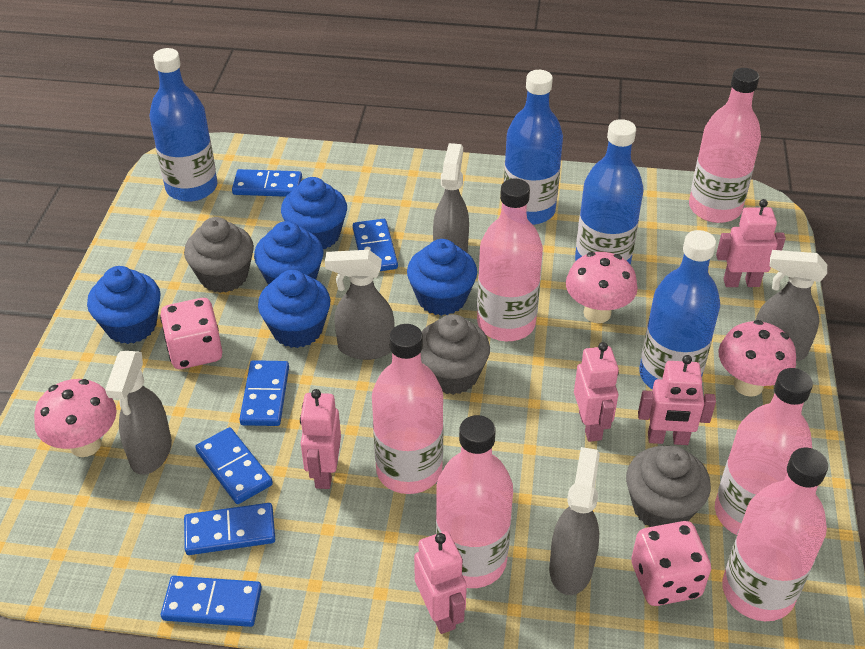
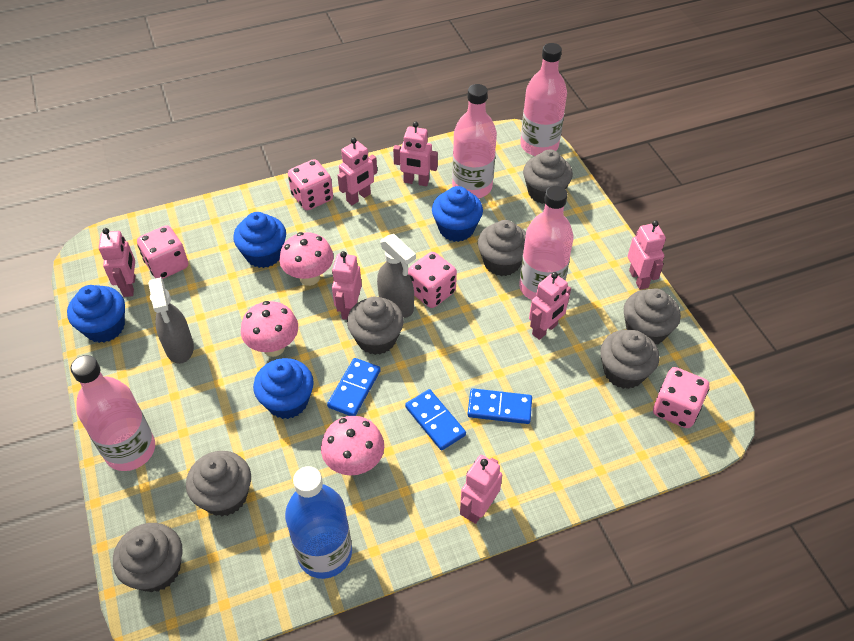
blue bottle: 4 -> 1
blue cupcake: 5 -> 4
blue domino: 6 -> 3
grey cupcake: 3 -> 7
grey spray bottle: 5 -> 2
pink bottle: 6 -> 4
pink dice: 2 -> 4
pink robot: 5 -> 7

